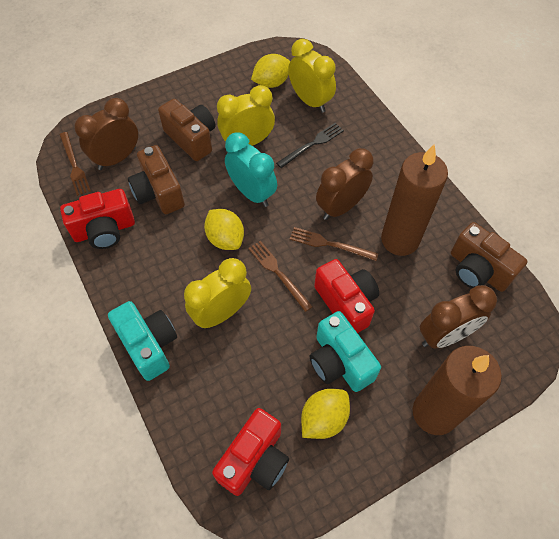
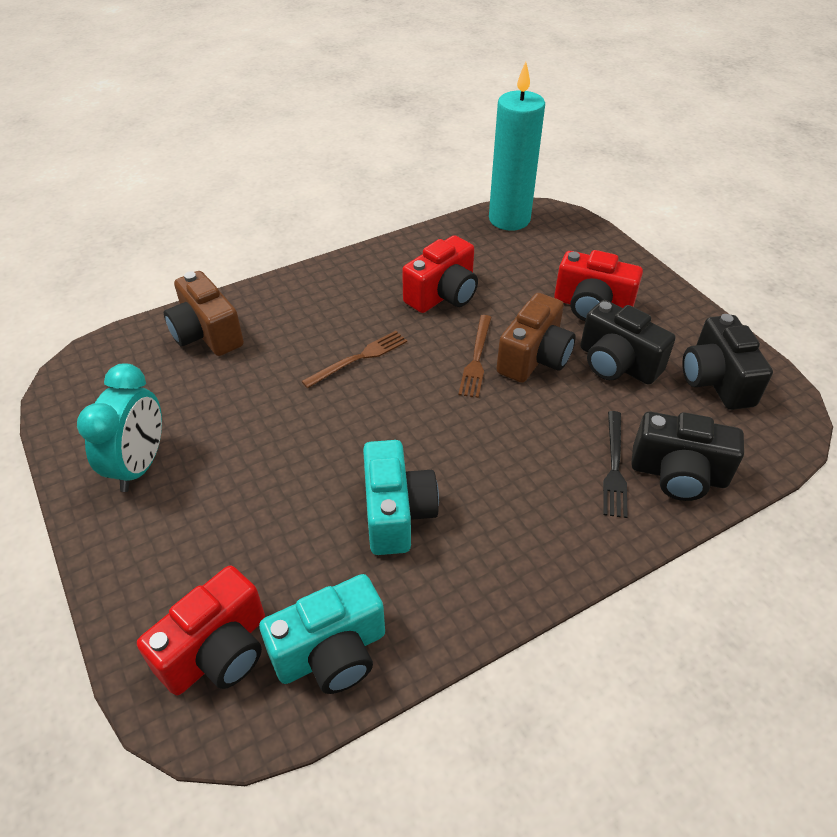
black camera: 0 -> 3
brown camera: 3 -> 2
brown candle: 2 -> 0
brown clock: 3 -> 0
brown fork: 3 -> 2
turquoise candle: 0 -> 1
yellow clock: 3 -> 0
yellow lemon: 3 -> 0

